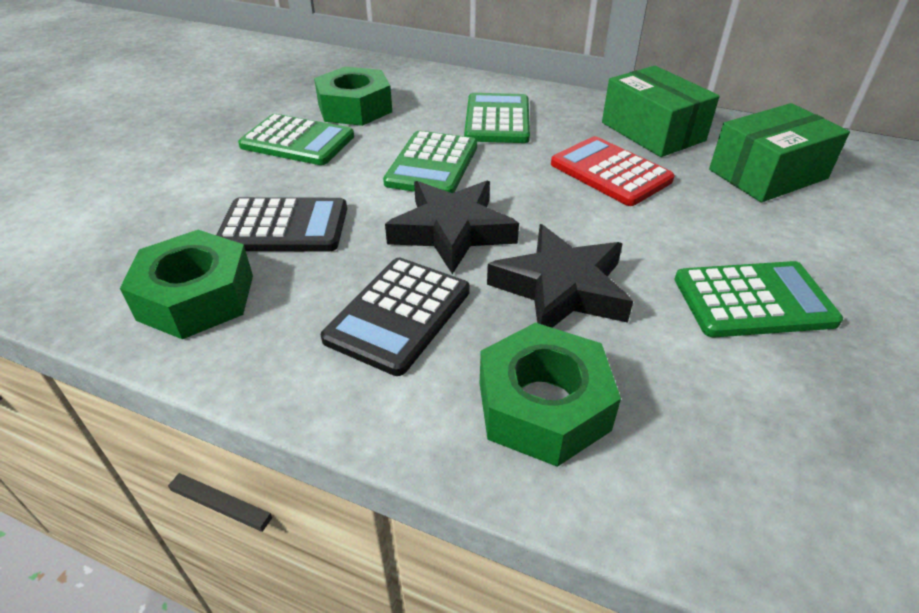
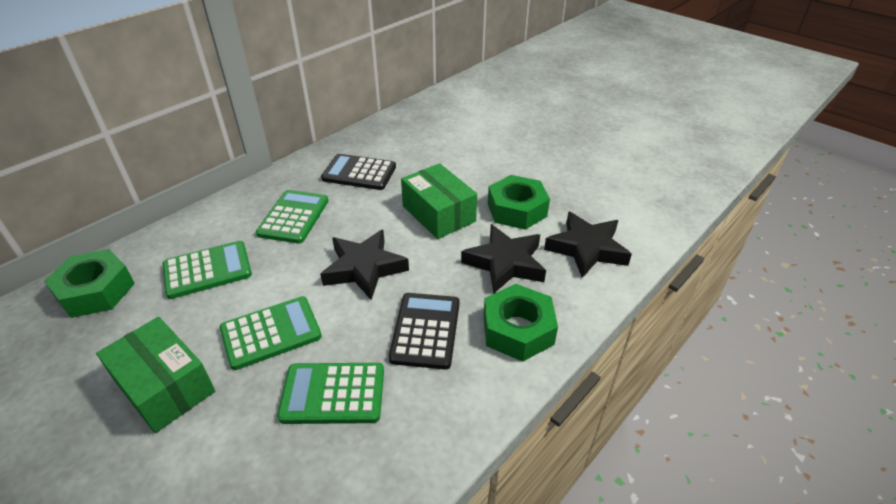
black star: 2 -> 3
red calculator: 1 -> 0

